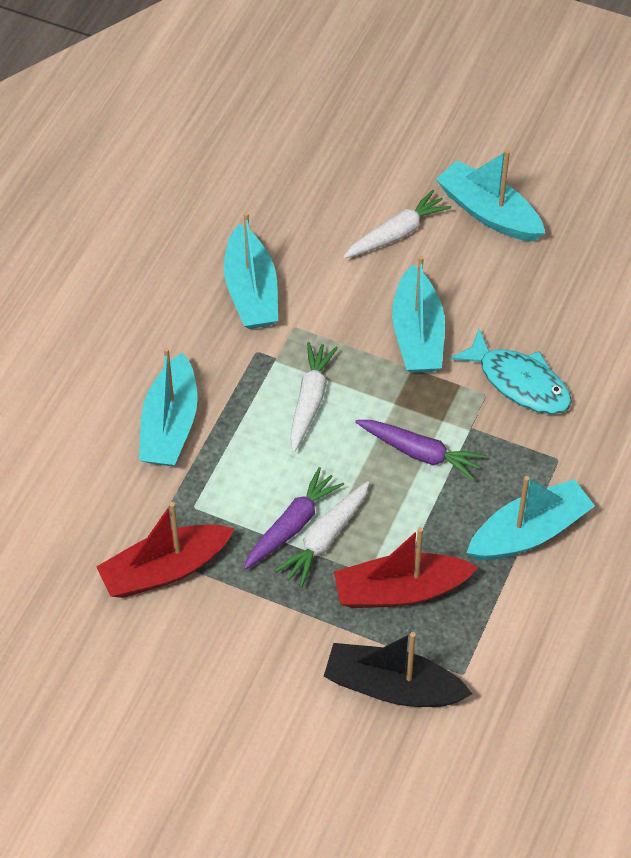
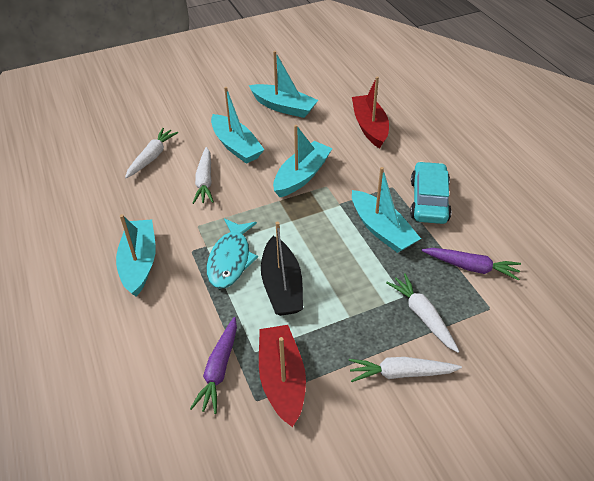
turquoise car: 0 -> 1
white carrot: 3 -> 4

